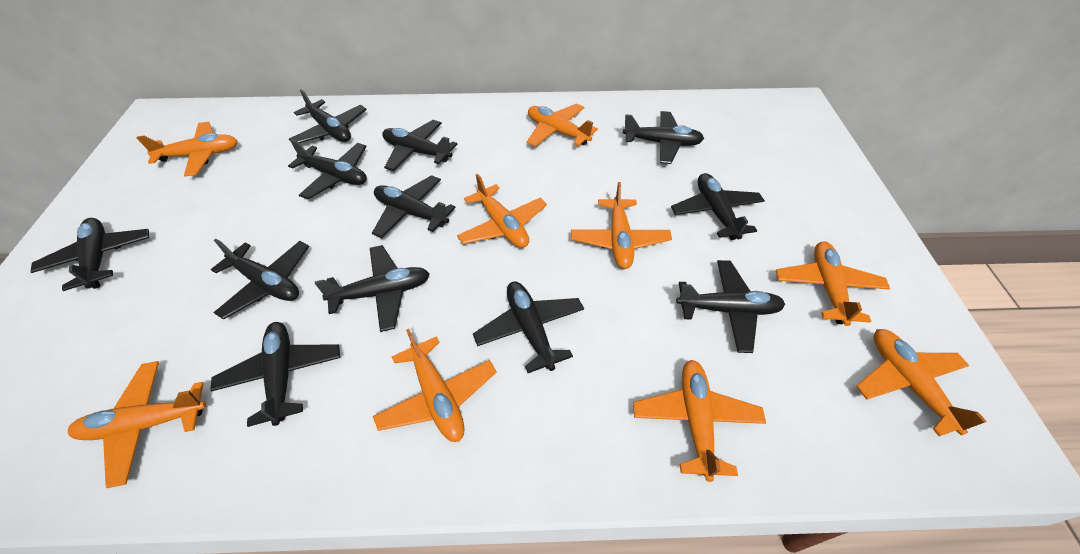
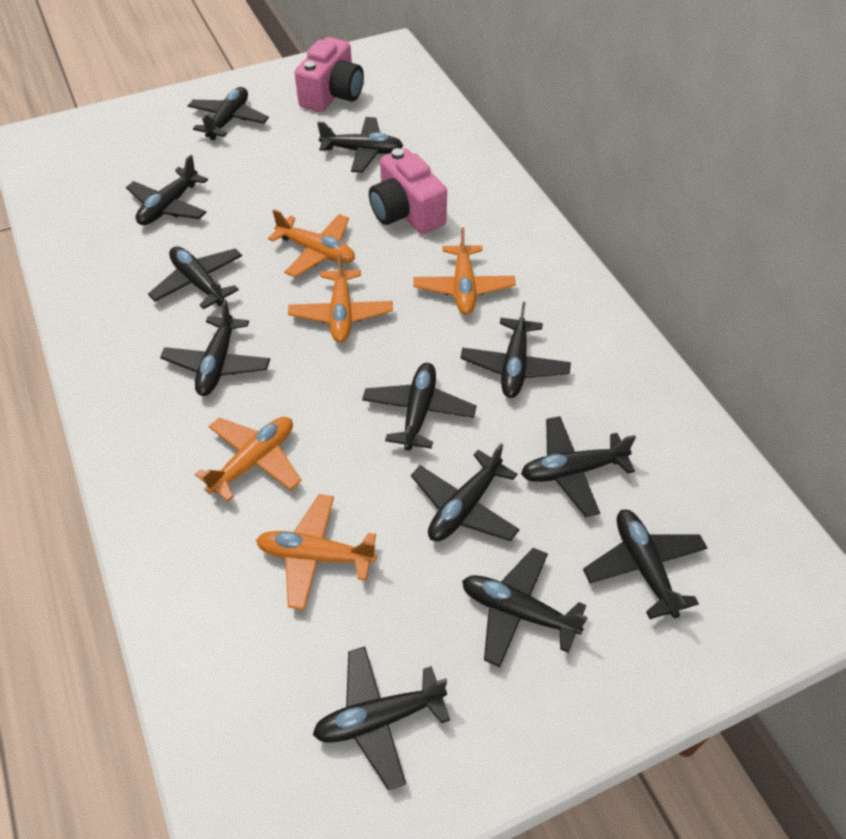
orange plane: 9 -> 5
pink camera: 0 -> 2

